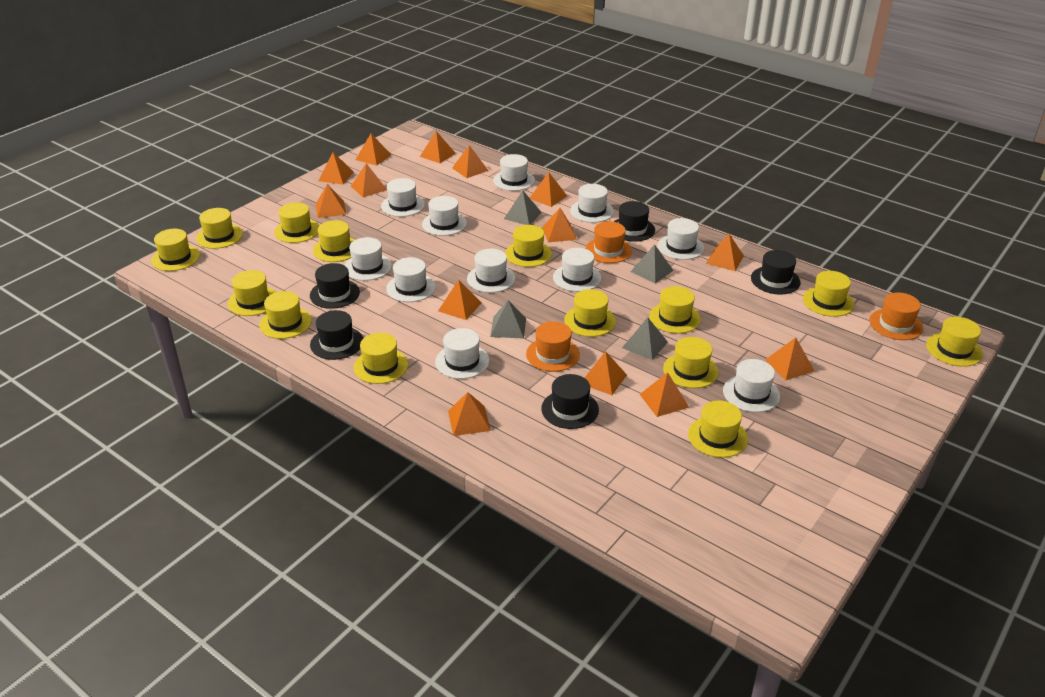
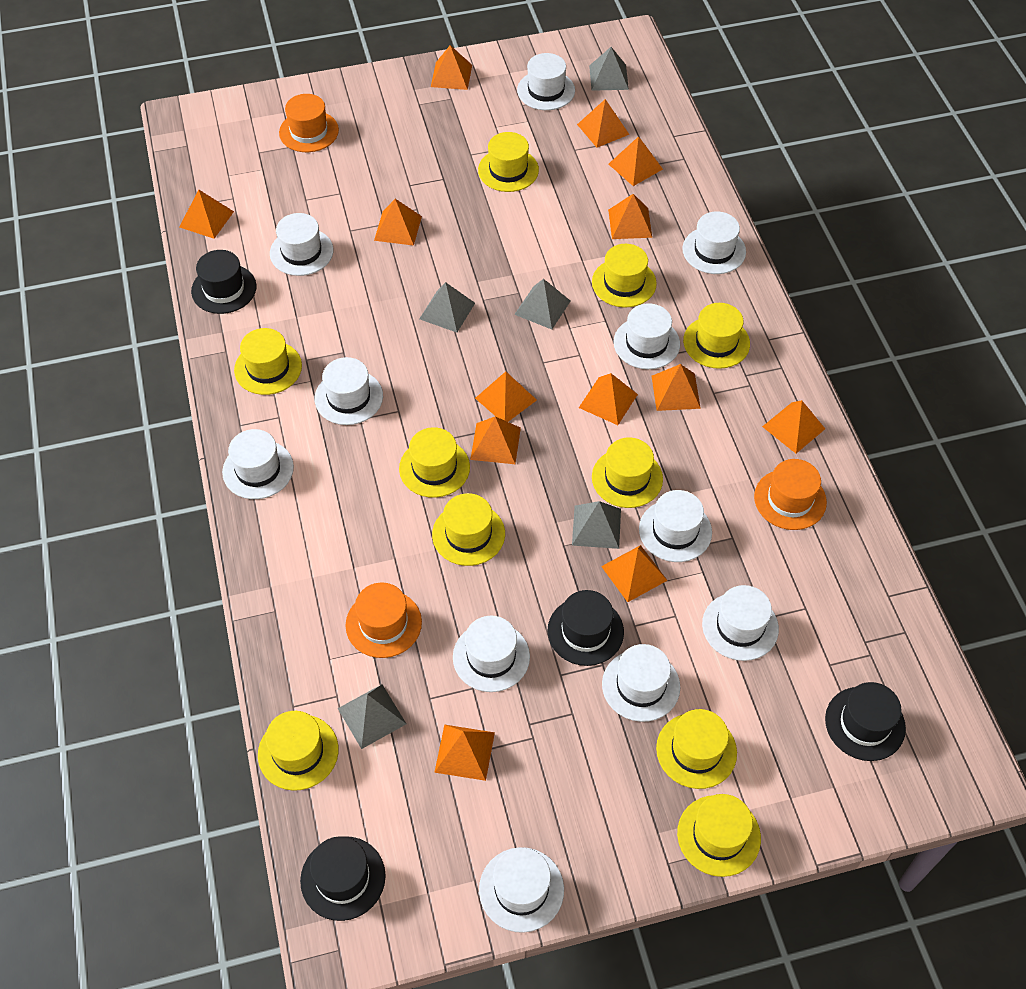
black hat: 5 -> 4
grey pyramid: 4 -> 5
orange pyramid: 14 -> 13
yellow hat: 14 -> 10

